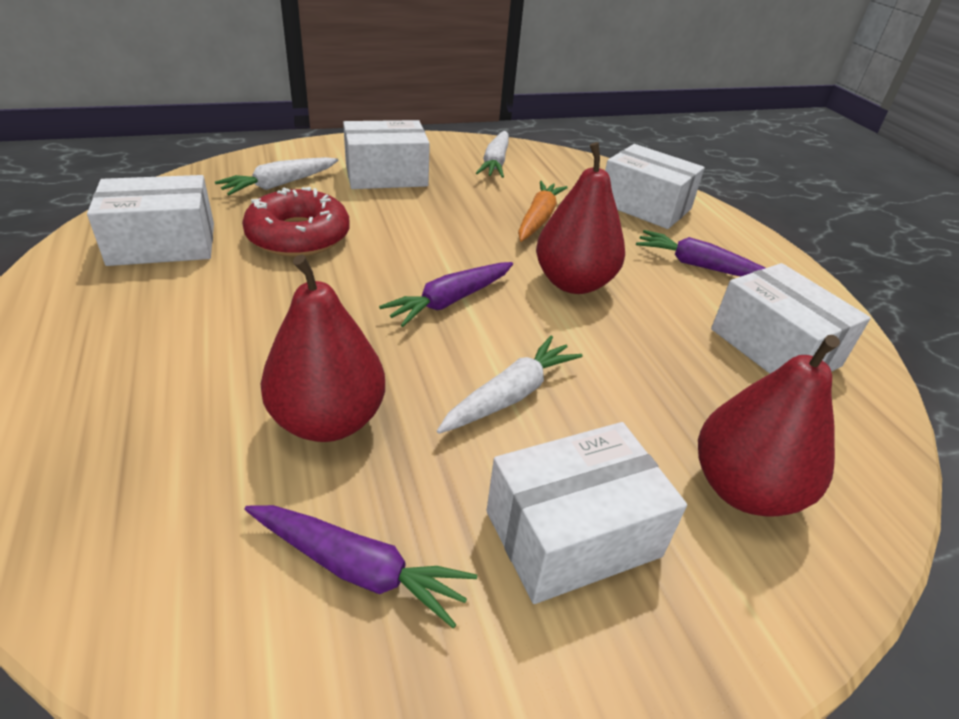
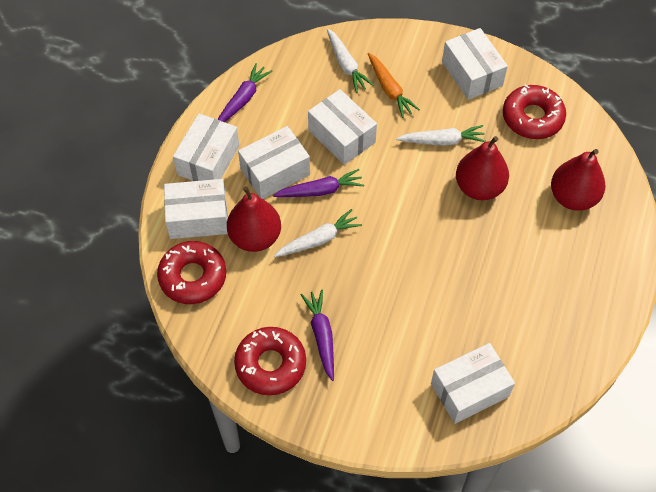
red donut: 1 -> 3
white box: 5 -> 6

